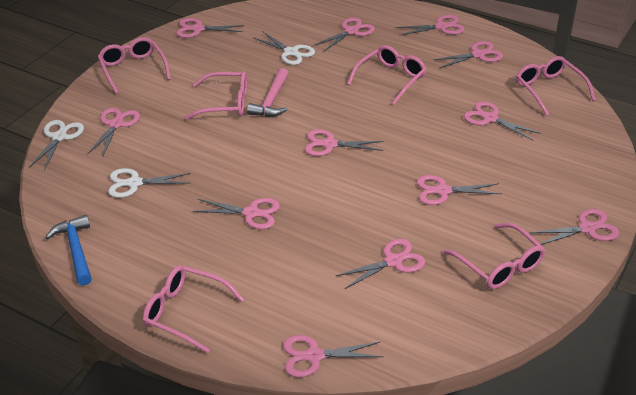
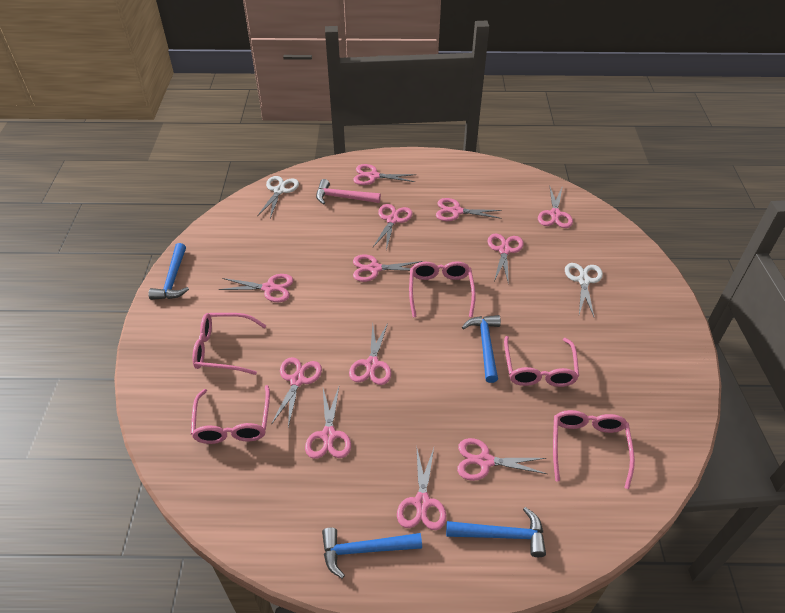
blue hammer: 1 -> 4
pink glasses: 6 -> 5
white scissors: 3 -> 2

